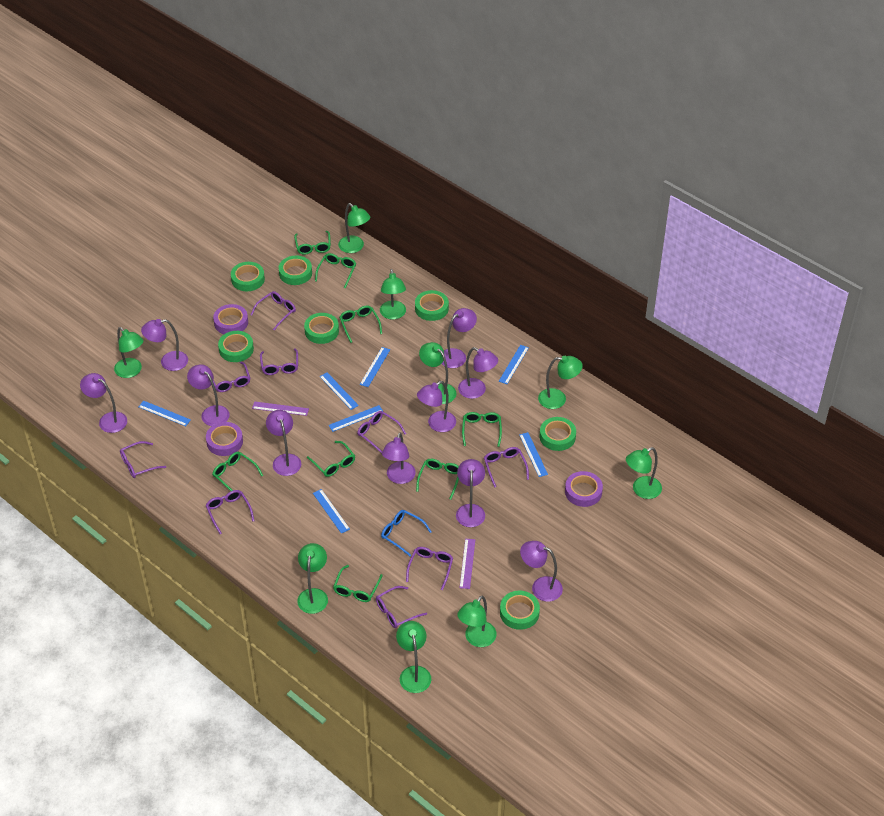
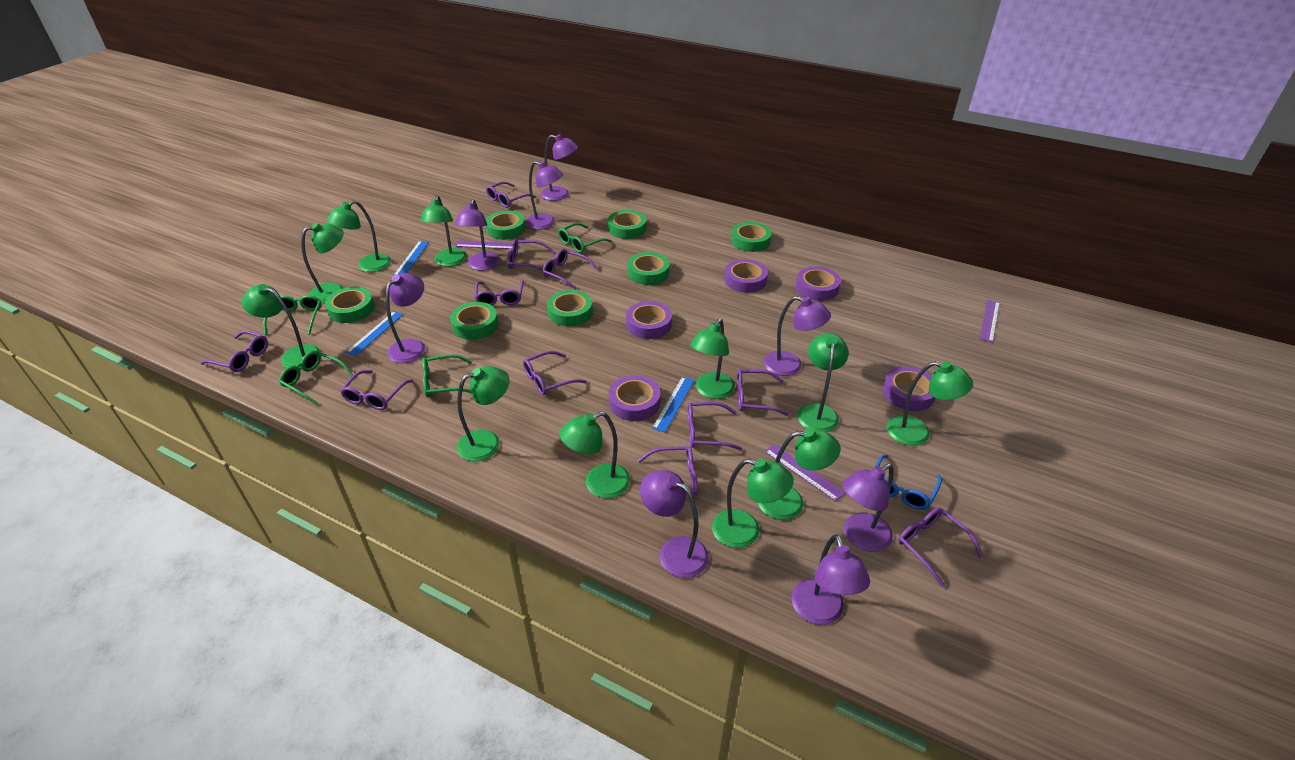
blue ruler: 7 -> 3
green glasses: 8 -> 4
green lamp: 9 -> 11
purple glasses: 9 -> 11
purple lamp: 10 -> 8
purple ruler: 2 -> 3
purple tape: 3 -> 5

